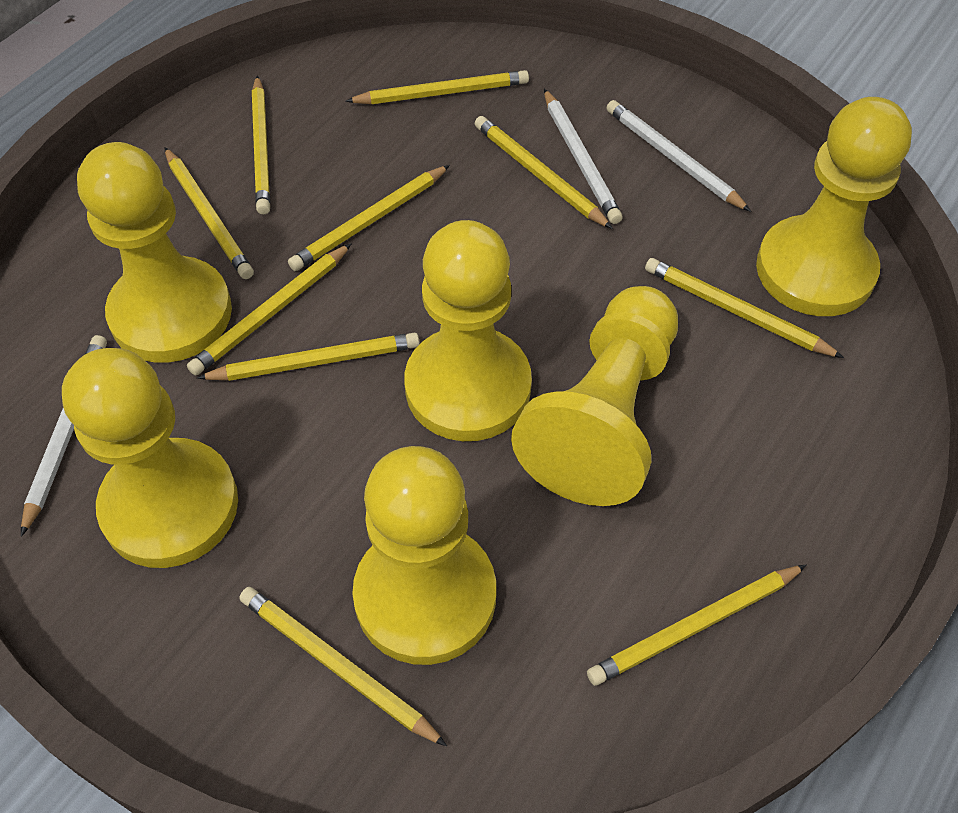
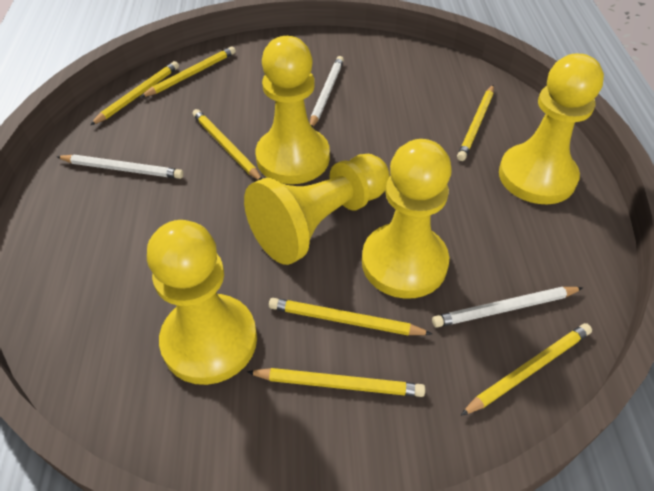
yellow pawn: 6 -> 5
yellow pencil: 10 -> 7

